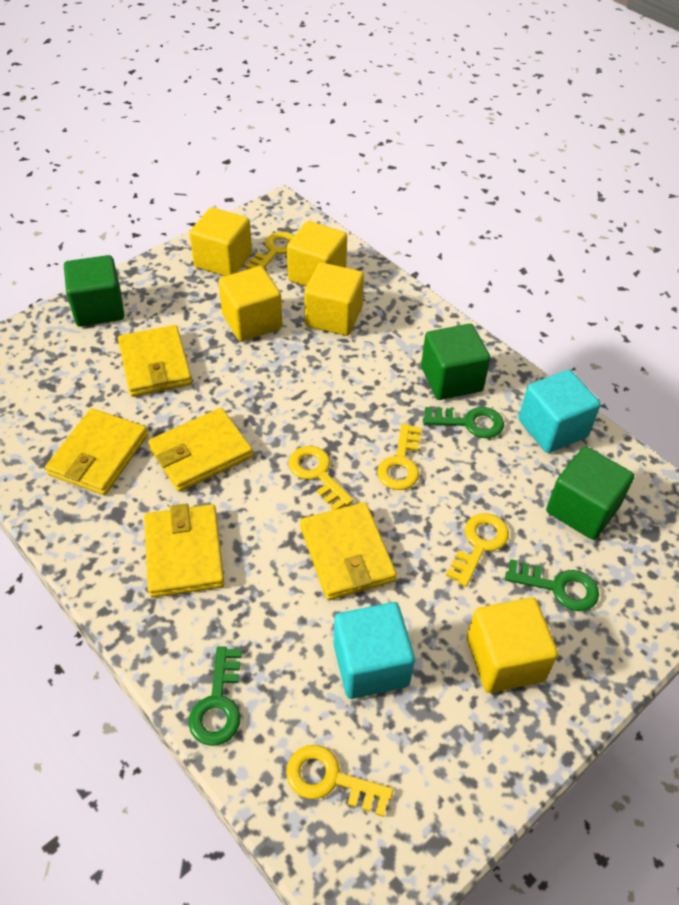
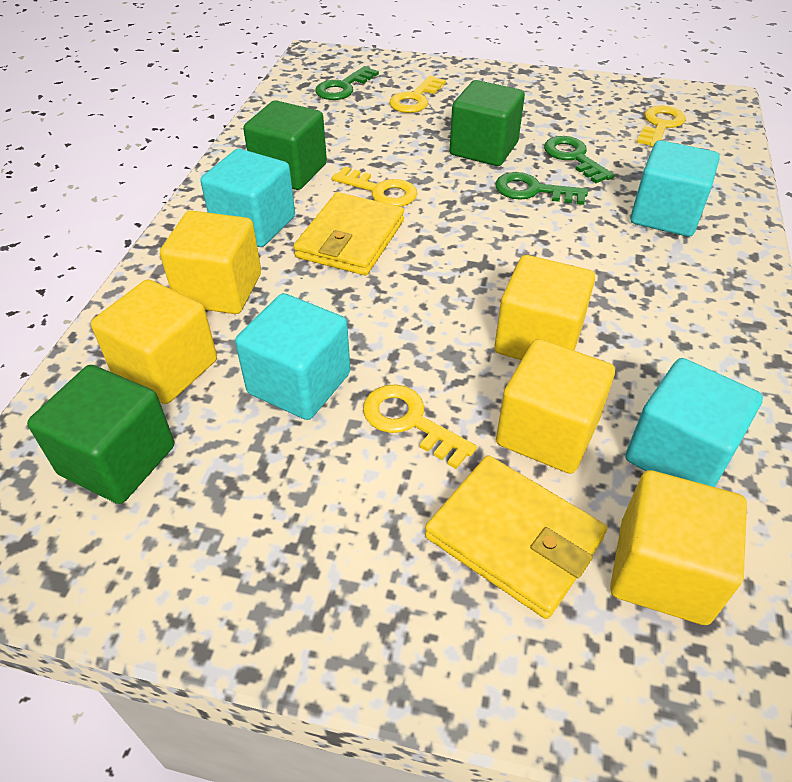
turquoise cube: 2 -> 4
yellow key: 5 -> 4
yellow wallet: 5 -> 2

